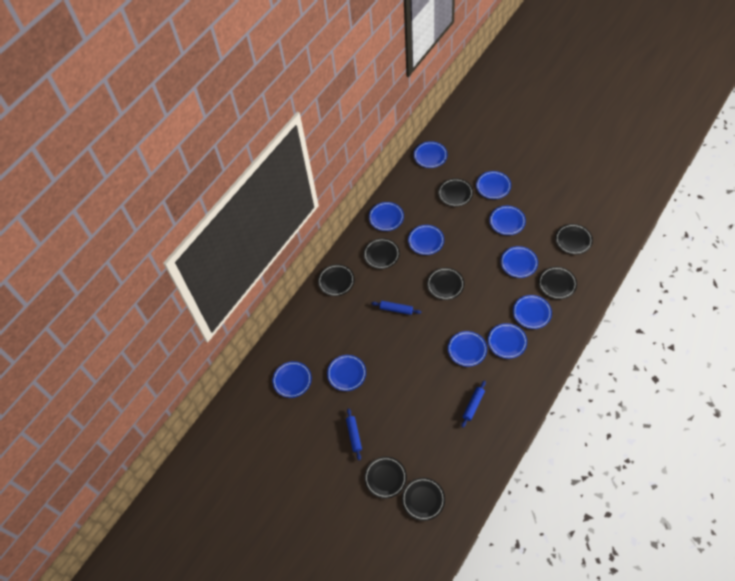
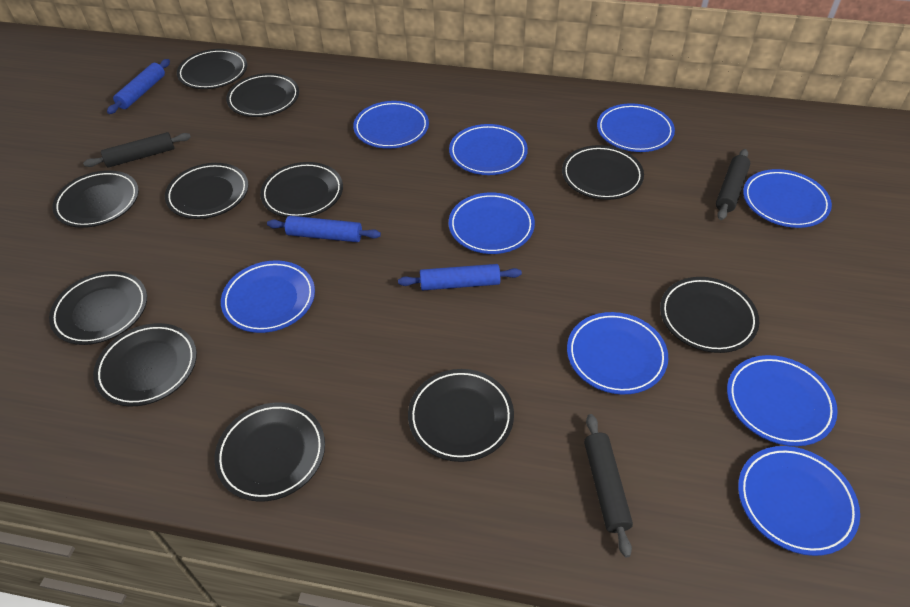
black plate: 8 -> 11
black rolling pin: 0 -> 3
blue plate: 11 -> 9

